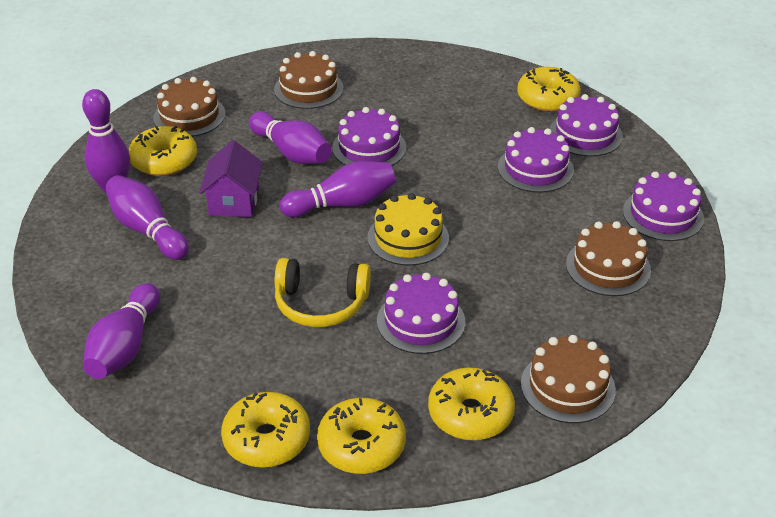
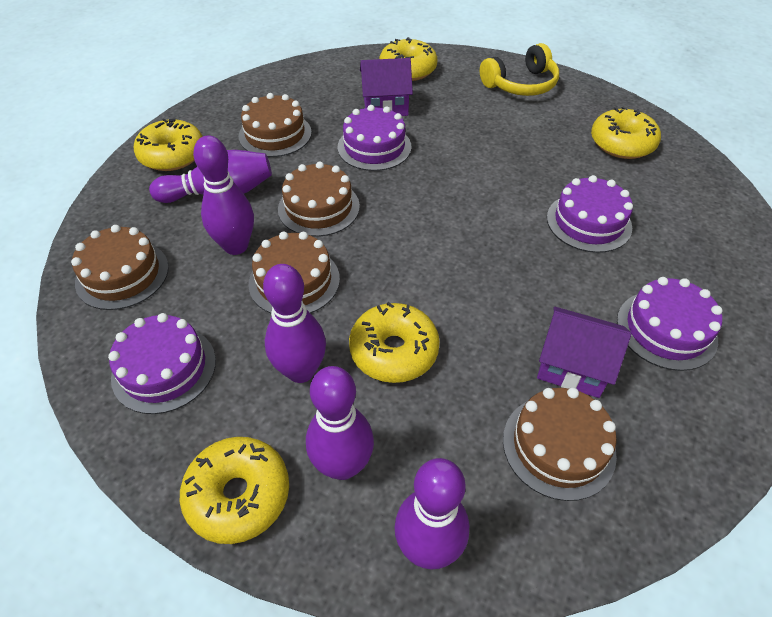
brown cake: 4 -> 5
purple cake: 5 -> 4
purple house: 1 -> 2
yellow cake: 1 -> 0

